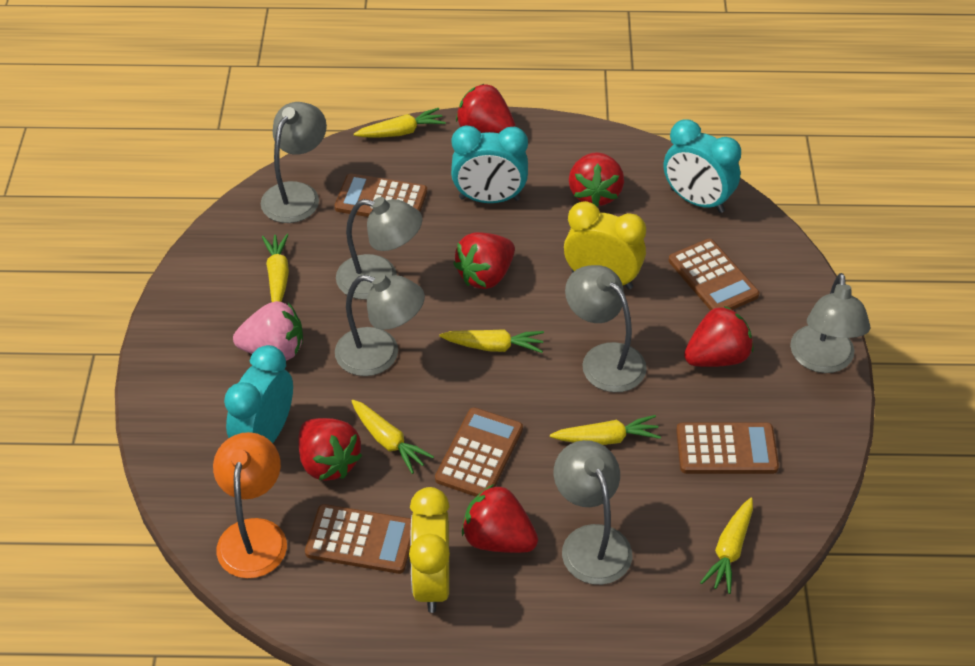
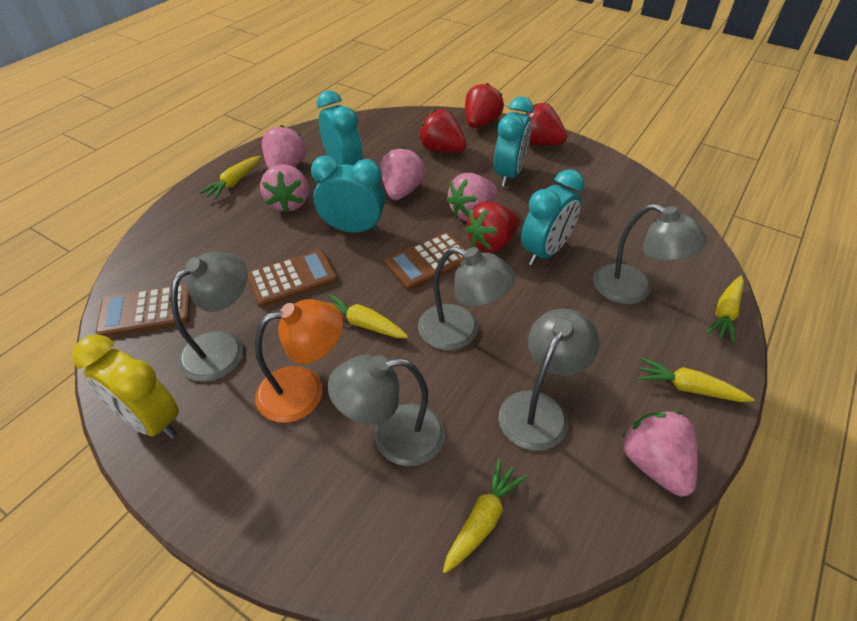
brown calculator: 5 -> 3
grey lamp: 6 -> 5
pink strawberry: 1 -> 5
red strawberry: 6 -> 4
turquoise clock: 3 -> 4
yellow carrot: 6 -> 5
yellow clock: 2 -> 1

